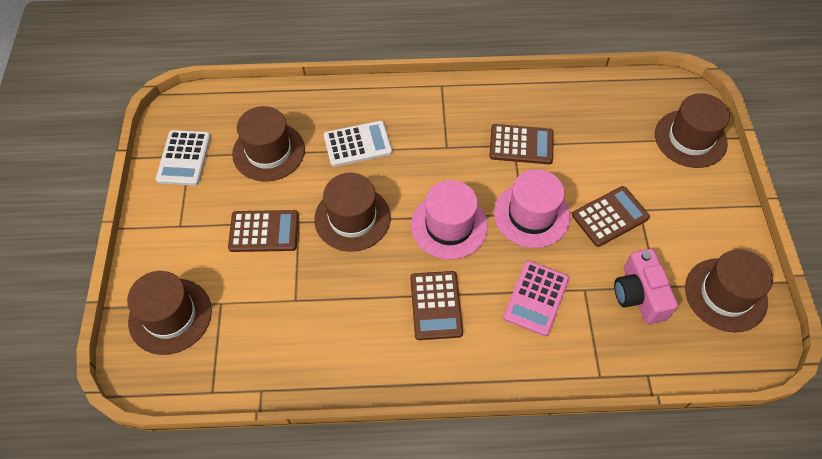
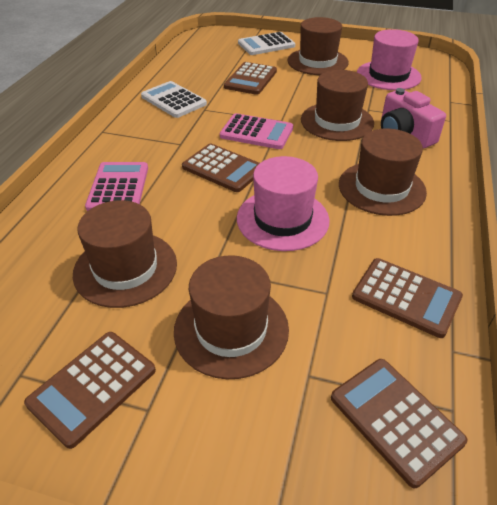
brown calculator: 4 -> 5
pink calculator: 1 -> 2

